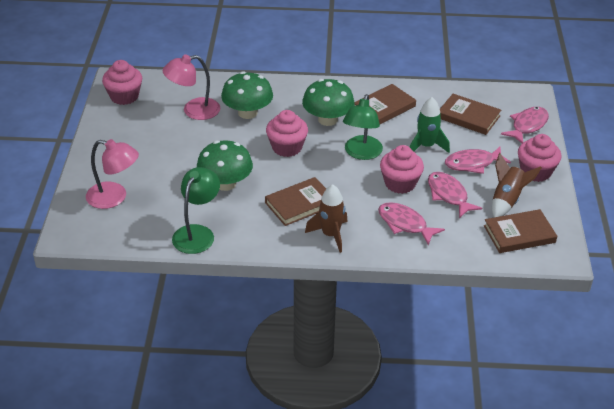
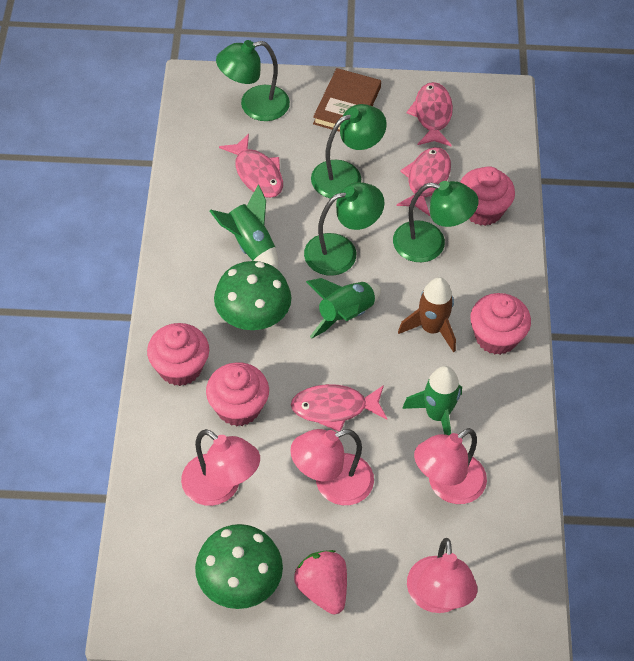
brown book: 4 -> 1
brown rocket: 2 -> 1
green lamp: 2 -> 4
green mushroom: 3 -> 2
green rocket: 1 -> 3
pink lamp: 2 -> 4
pink strawberry: 0 -> 1

